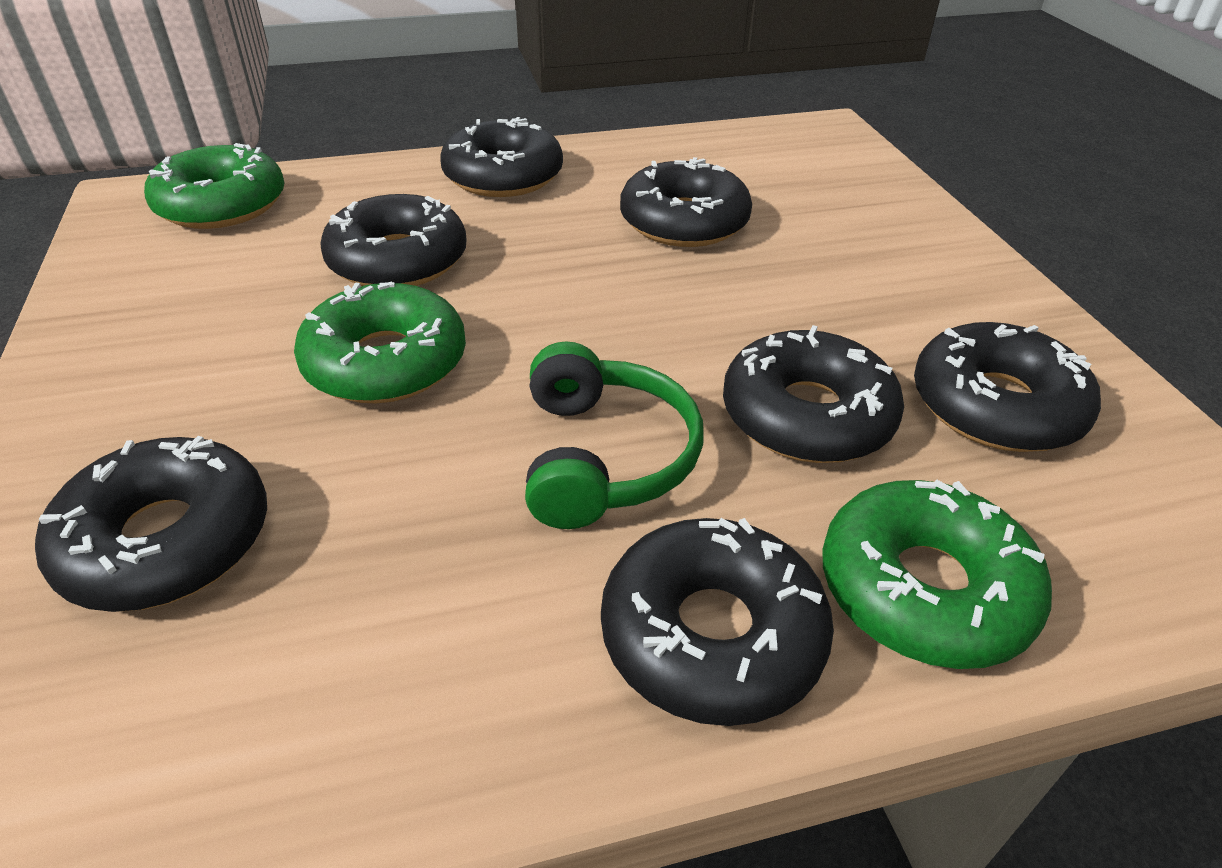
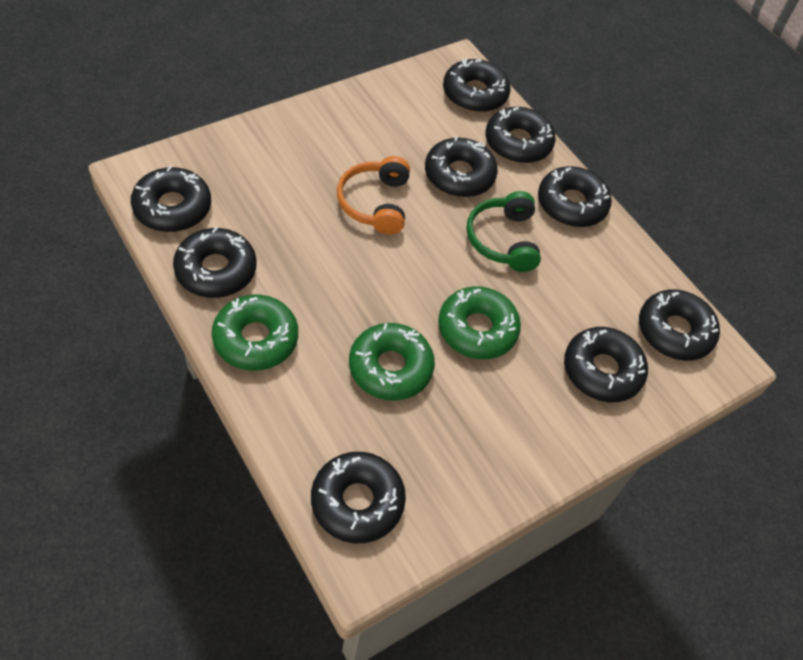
black donut: 7 -> 9
orange headphones: 0 -> 1

